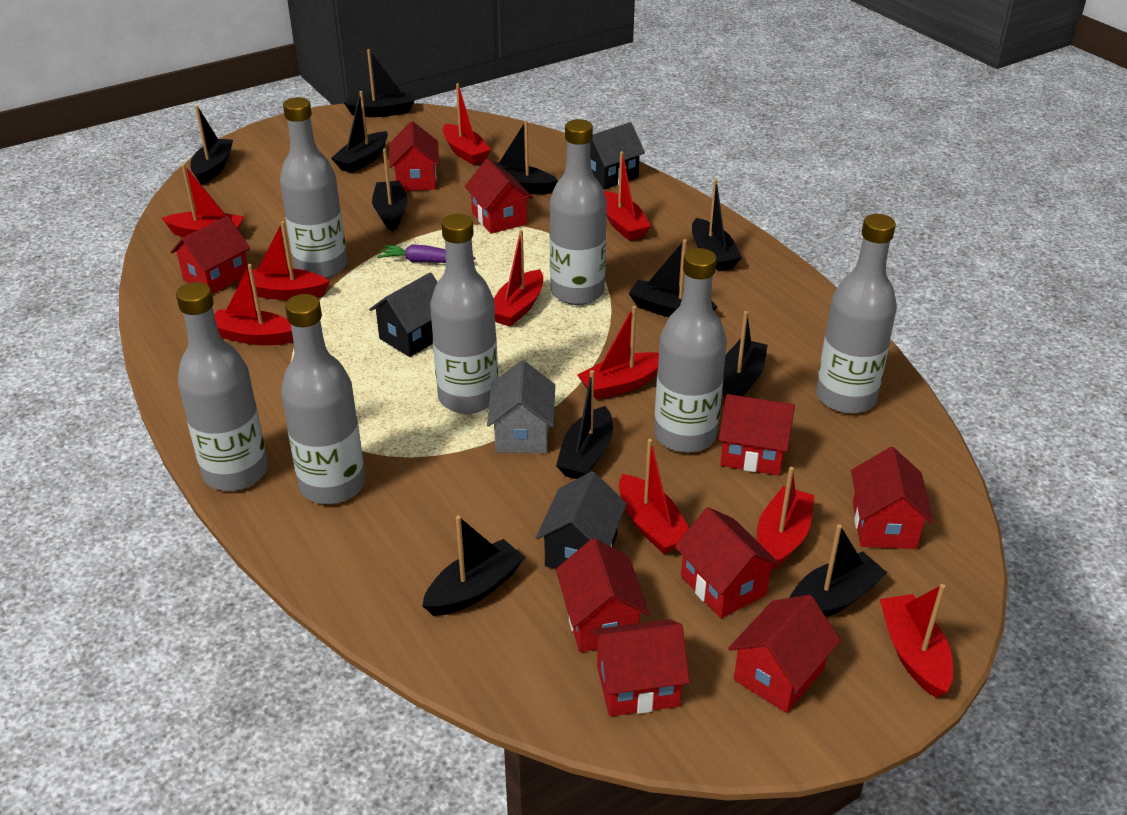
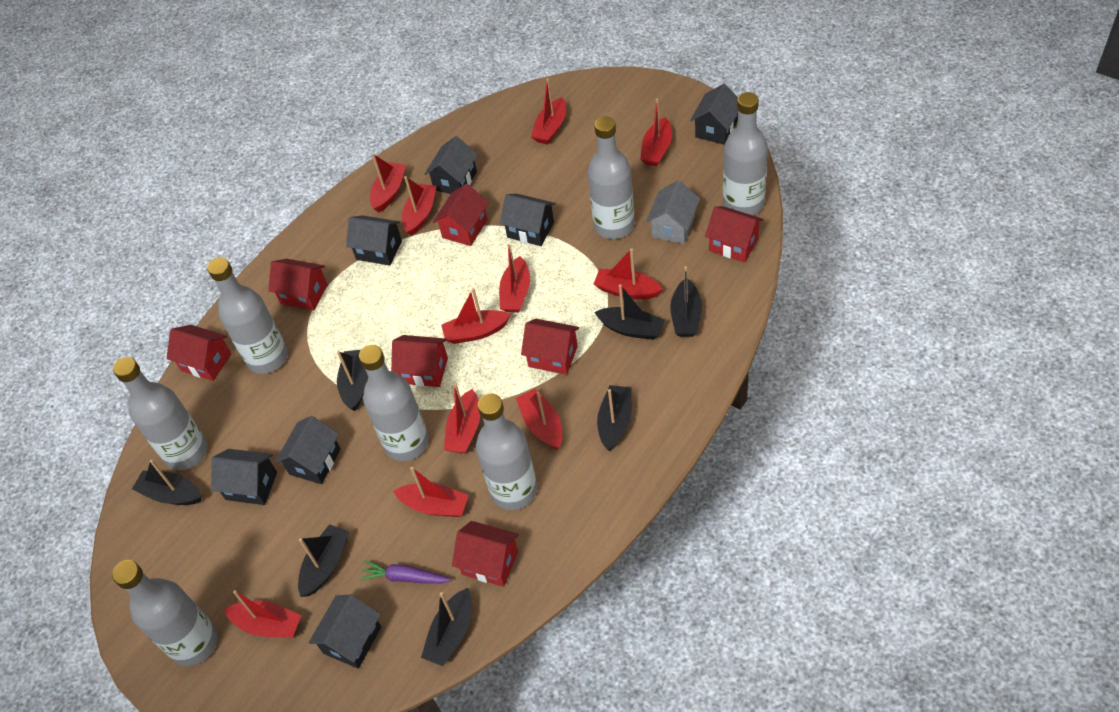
black boat: 11 -> 7
black house: 3 -> 7
red boat: 10 -> 11
red house: 9 -> 7

